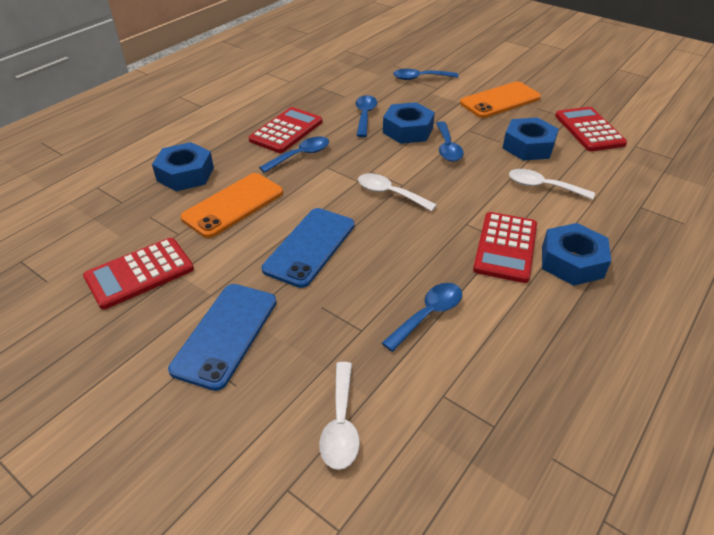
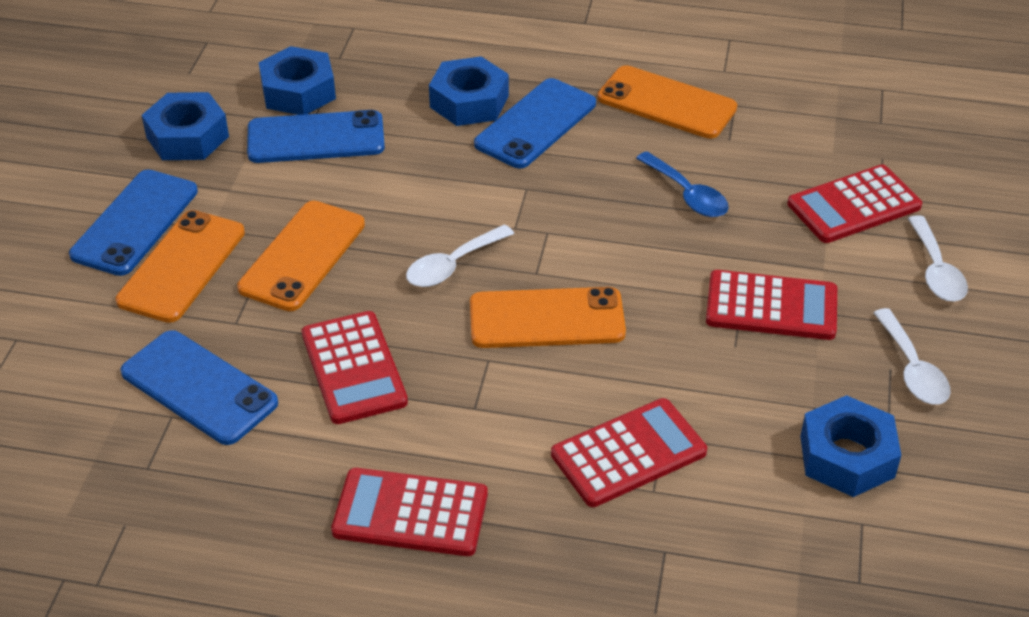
blue phone: 2 -> 4
blue spoon: 5 -> 1
orange phone: 2 -> 4
red calculator: 4 -> 5

